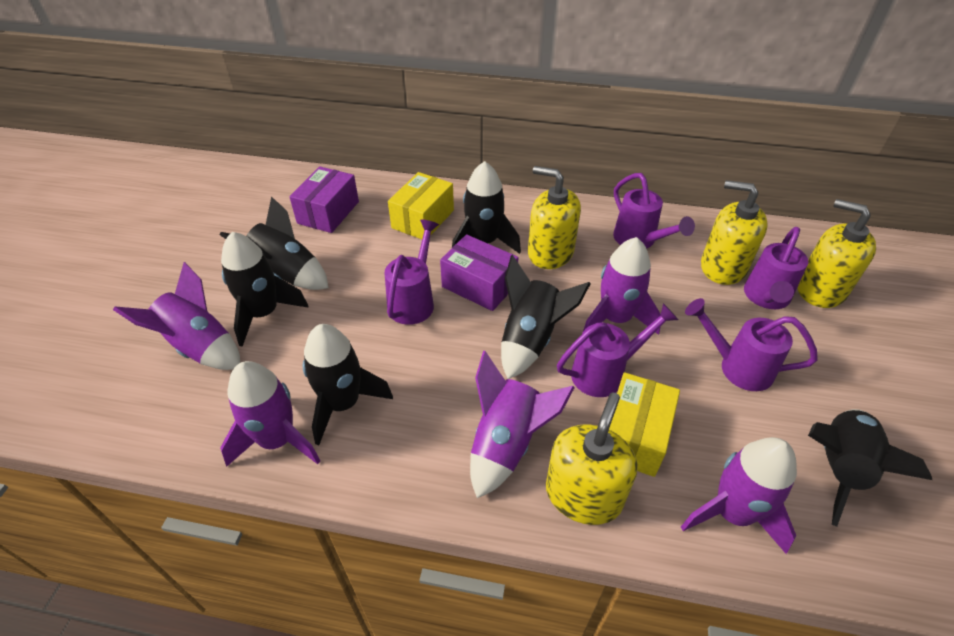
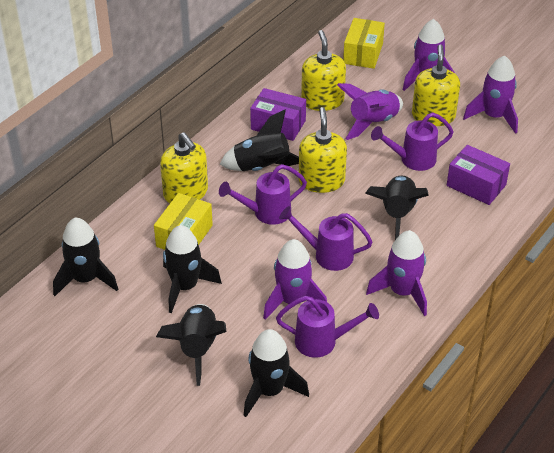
purple watering can: 5 -> 4

